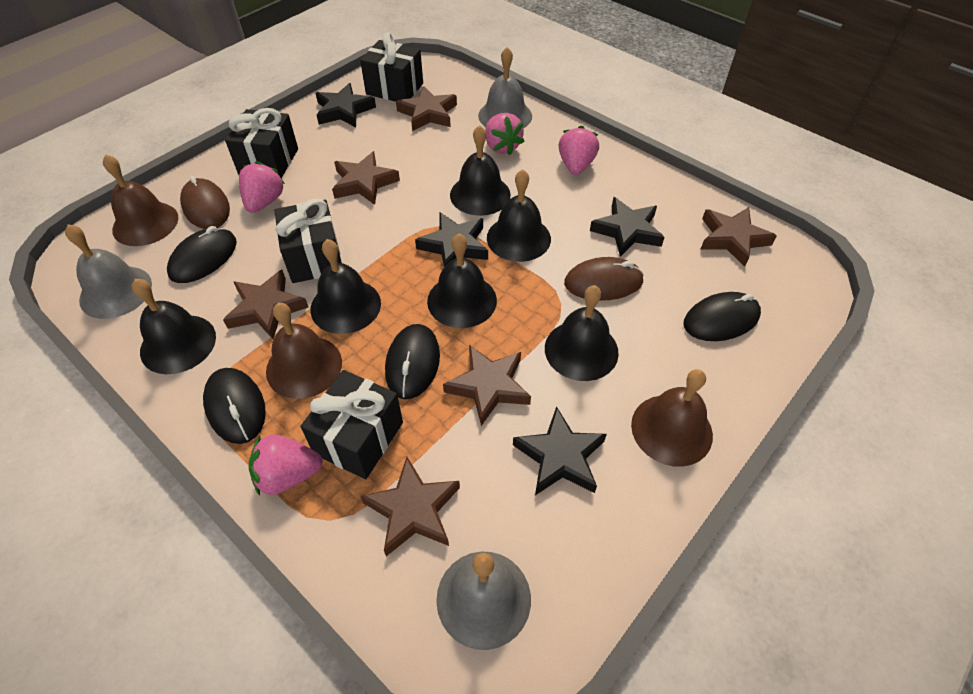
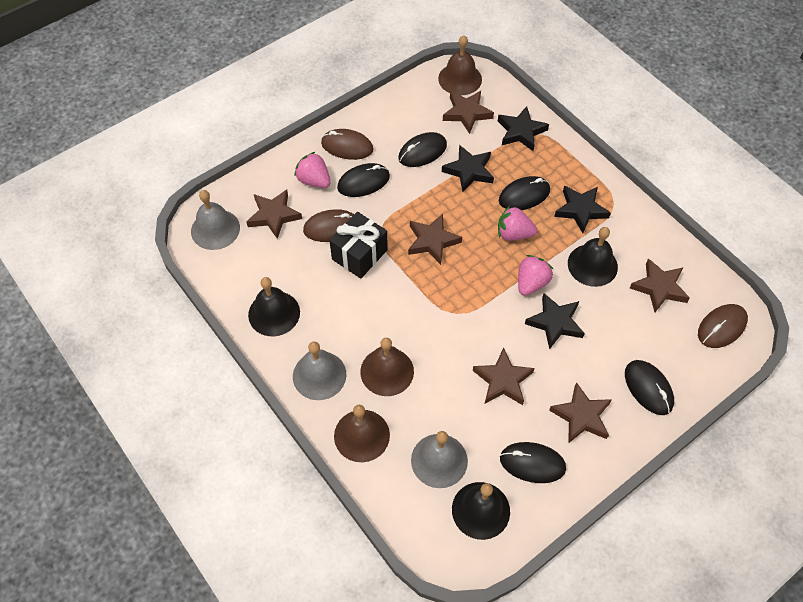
black bell: 6 -> 3
black gift: 4 -> 1
black mouse: 4 -> 5
brown mouse: 2 -> 3
pink strawberry: 4 -> 3

